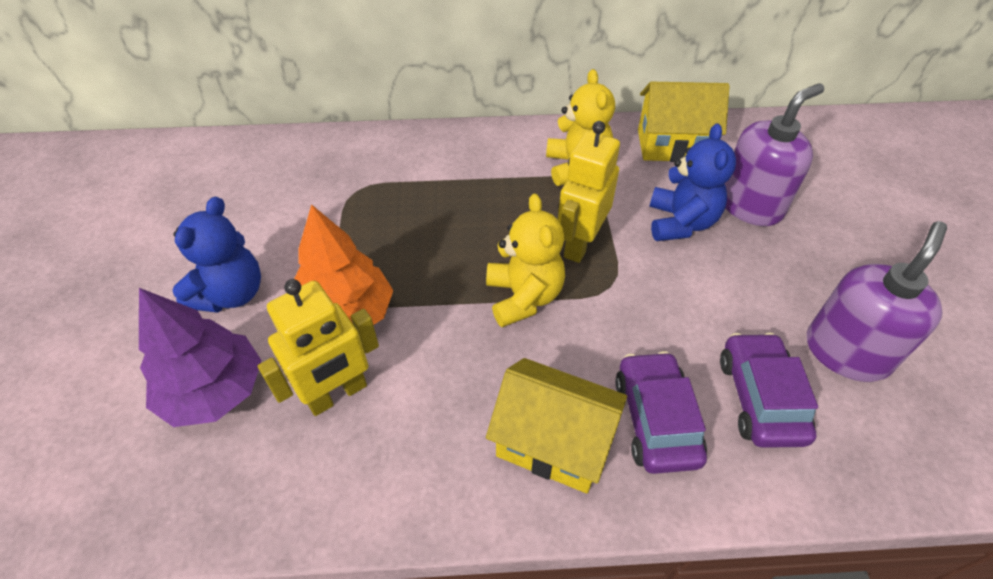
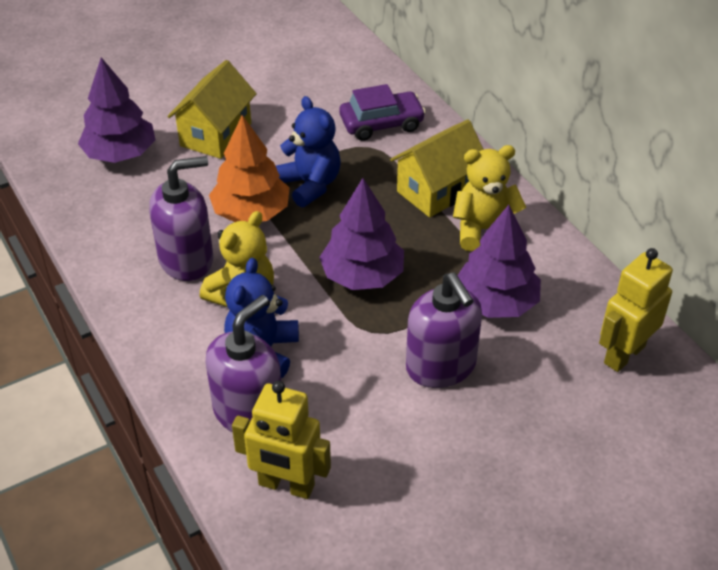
purple car: 2 -> 1
purple soap dispenser: 2 -> 3
purple tree: 1 -> 3

